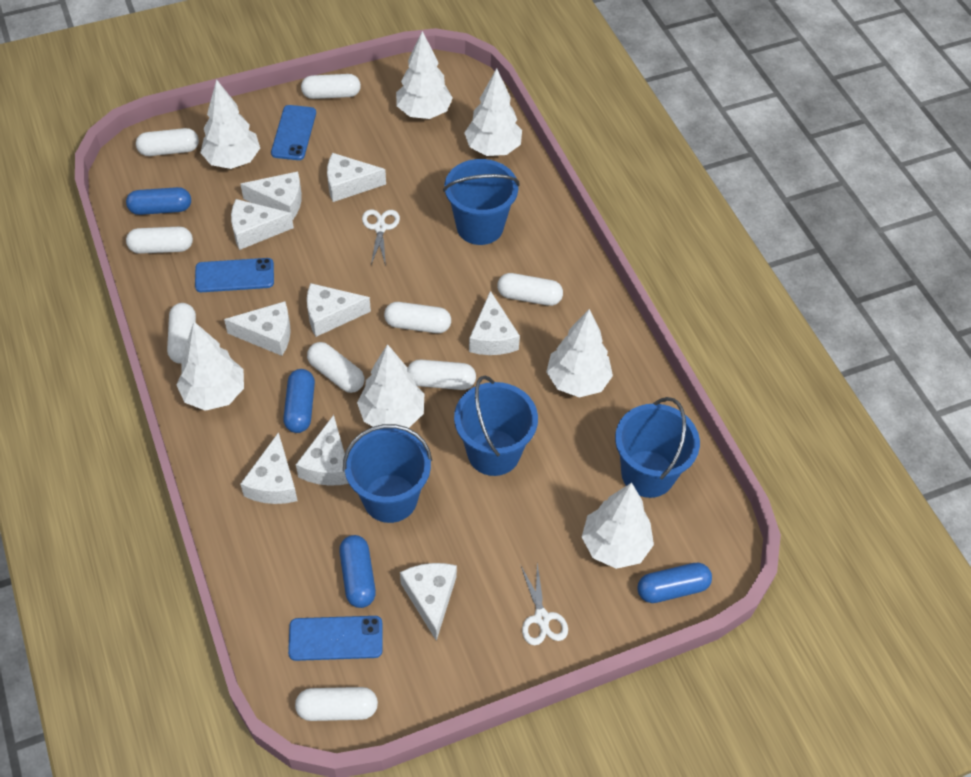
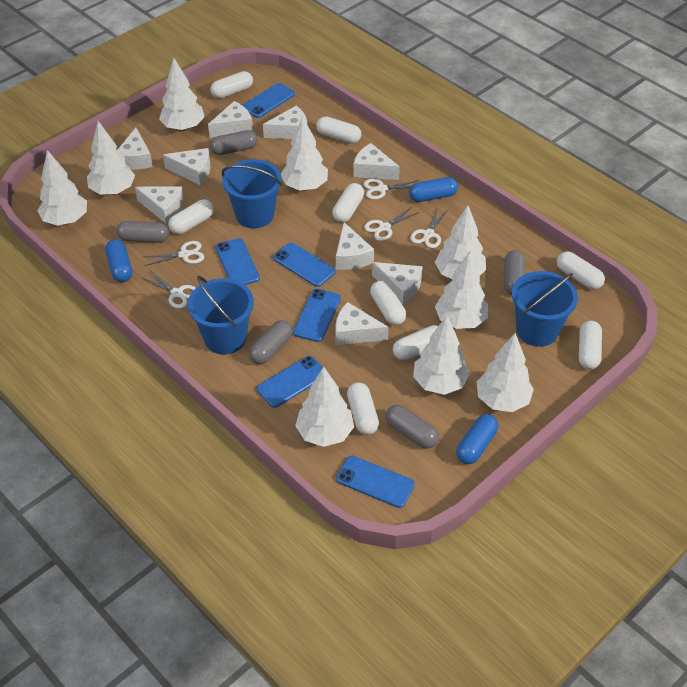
blue bucket: 4 -> 3
blue capsule: 4 -> 3
blue phone: 3 -> 6
grey capsule: 0 -> 5
white scissors: 2 -> 5
white tree: 7 -> 9

